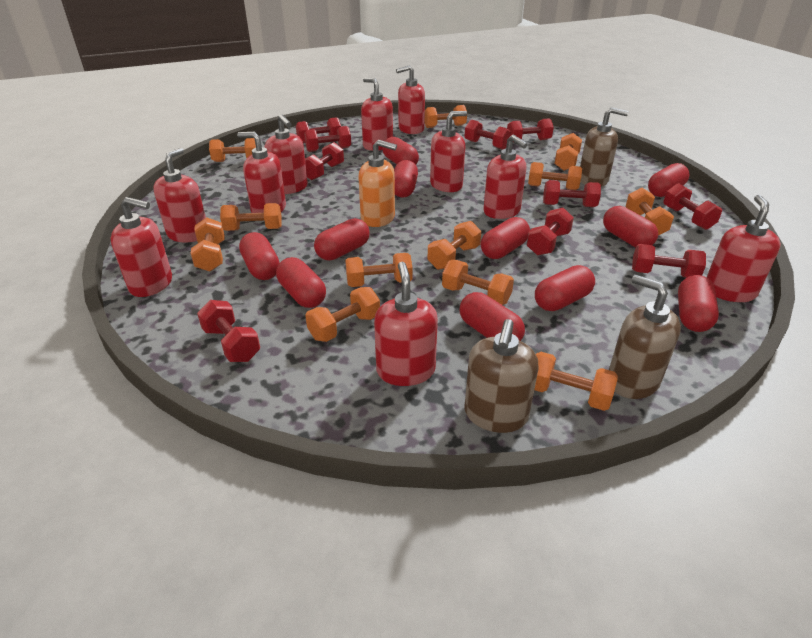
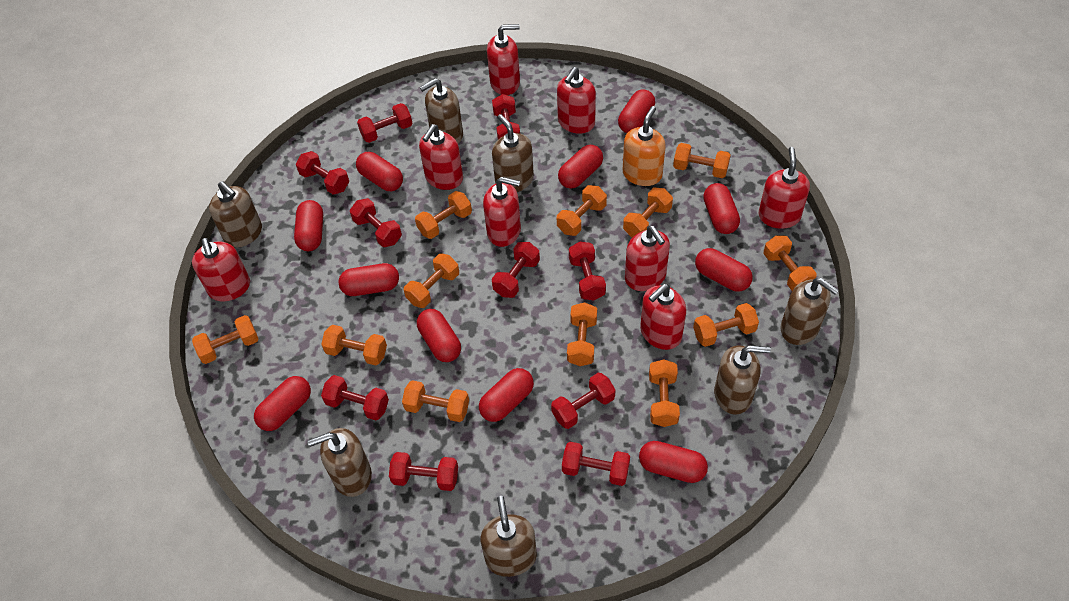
brown soap dispenser: 3 -> 7
red soap dispenser: 10 -> 8

